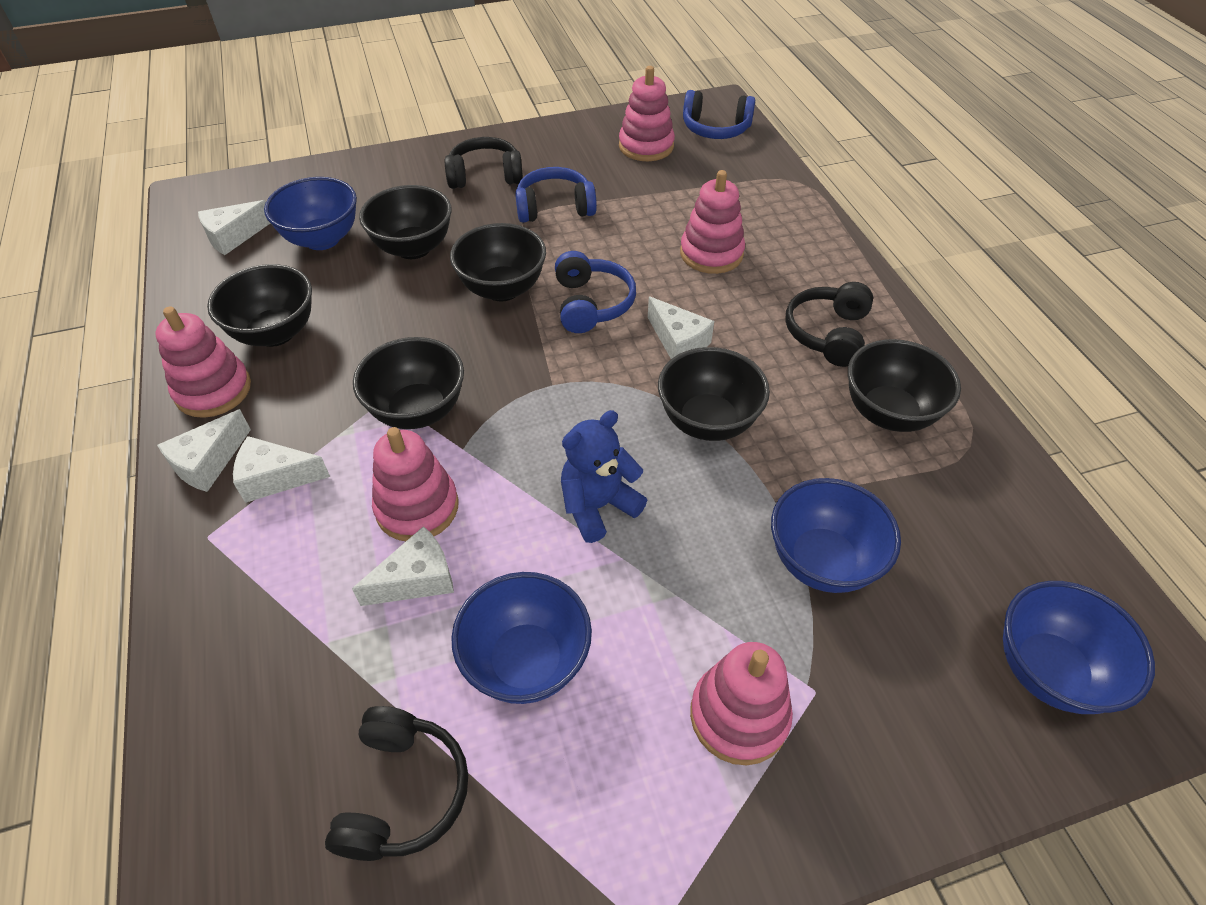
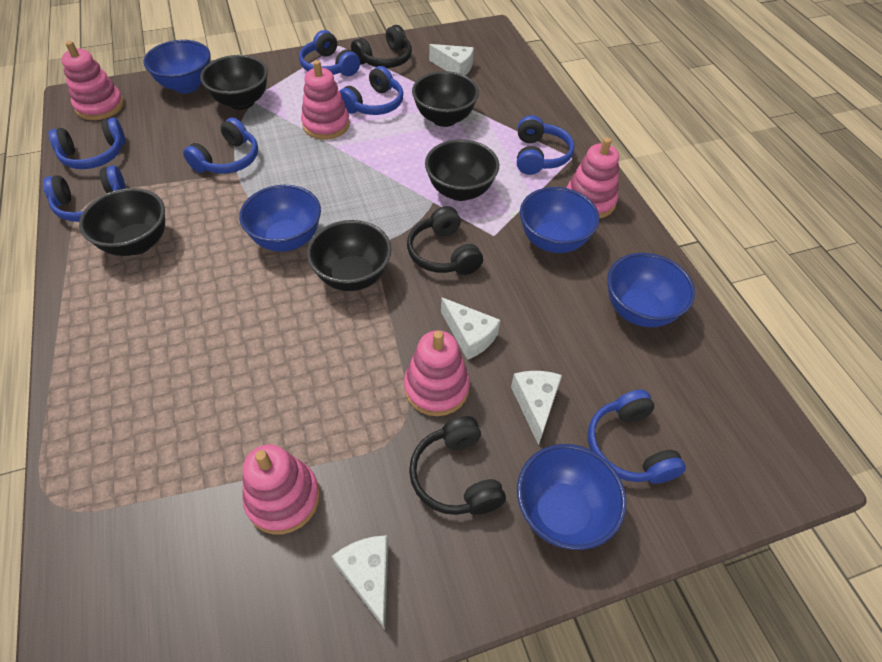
black bowl: 6 -> 5
blue bowl: 4 -> 5
blue headphones: 3 -> 7
blue teddy bear: 1 -> 0
white cheese: 5 -> 4

